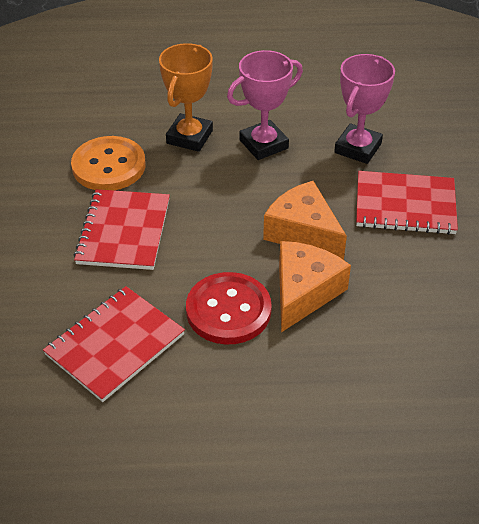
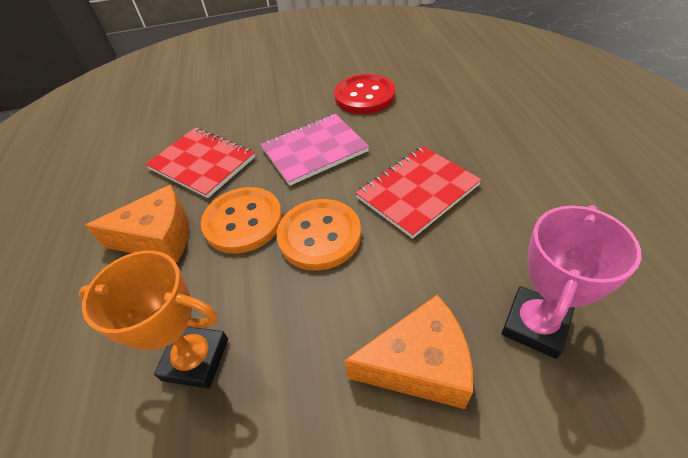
orange button: 1 -> 2
pink notebook: 0 -> 1
pink trophy: 2 -> 1
red notebook: 3 -> 2

